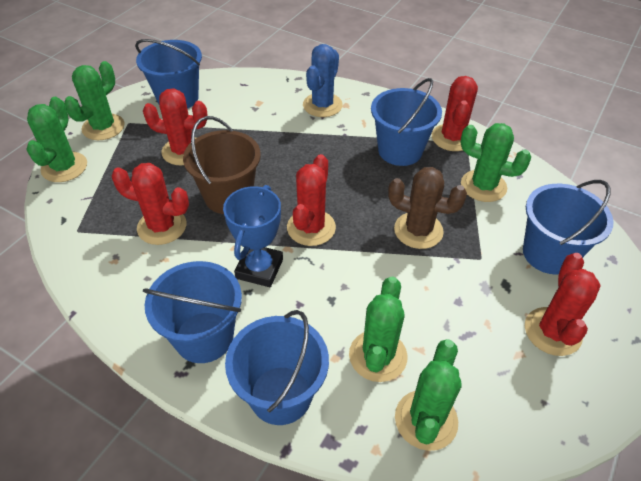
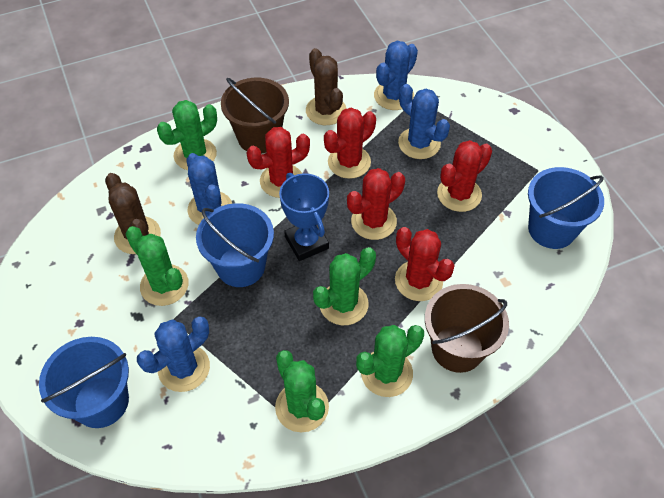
blue bucket: 5 -> 3
blue cactus: 1 -> 4
brown bucket: 1 -> 2
brown cactus: 1 -> 2

